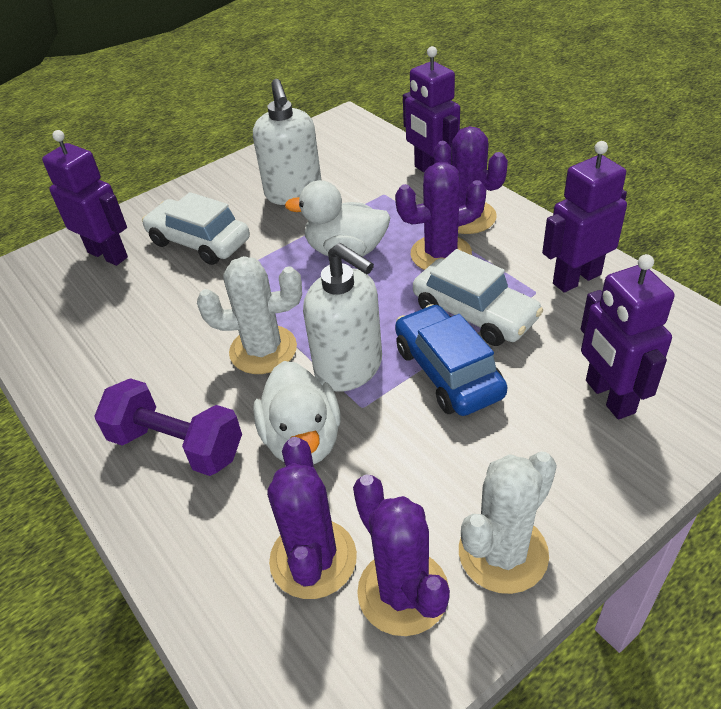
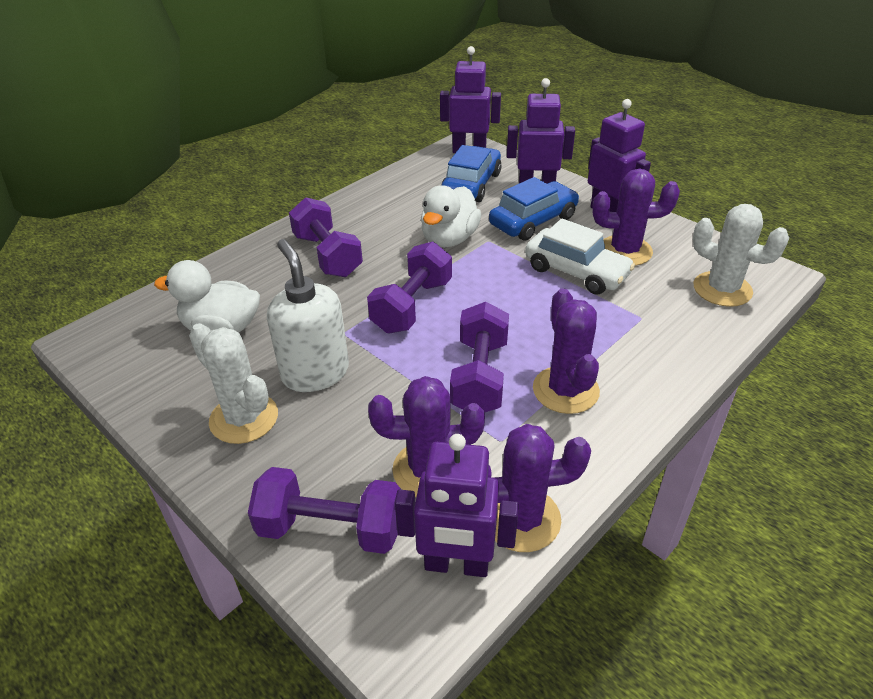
blue car: 1 -> 2
purple dumbbell: 1 -> 4
white car: 2 -> 1
white soap dispenser: 2 -> 1

